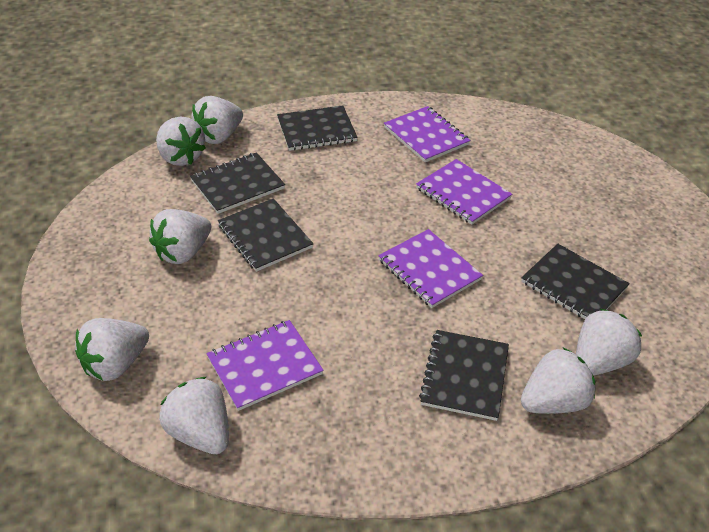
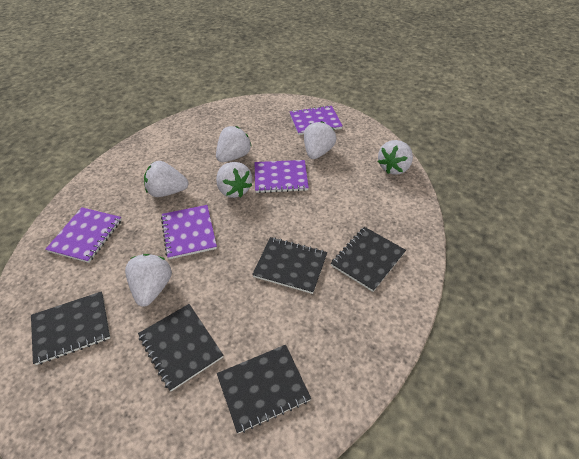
white strawberry: 7 -> 6

